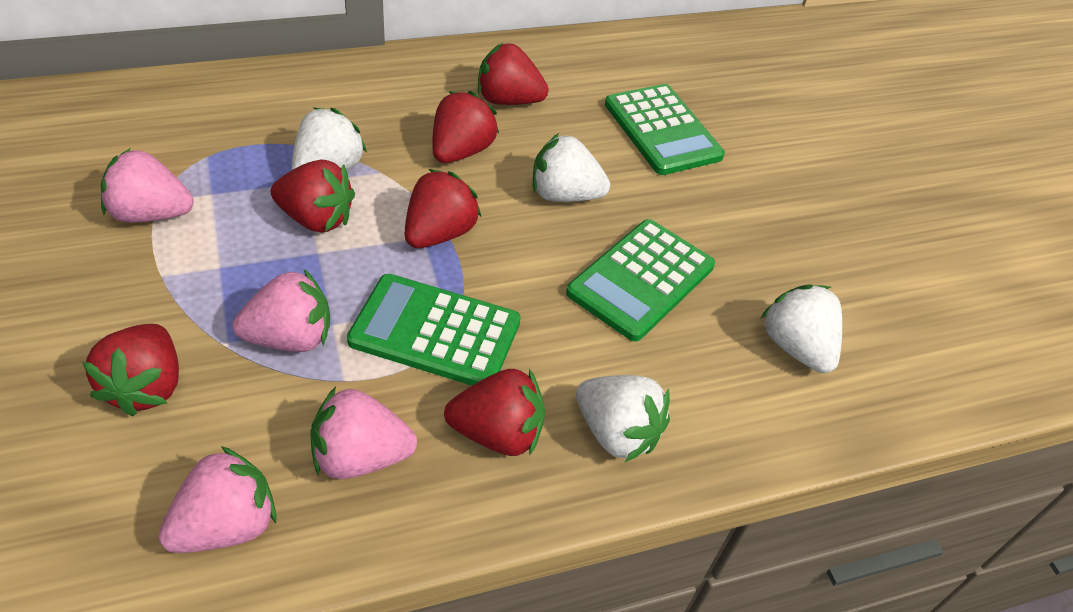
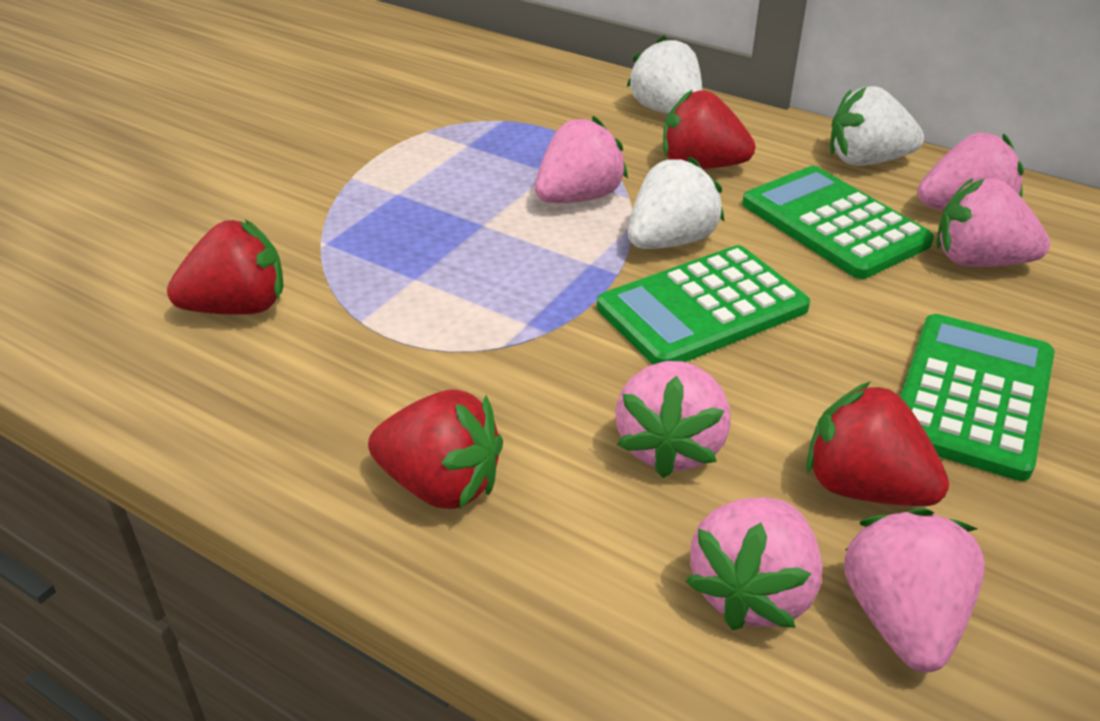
pink strawberry: 4 -> 6
red strawberry: 6 -> 4
white strawberry: 4 -> 3

